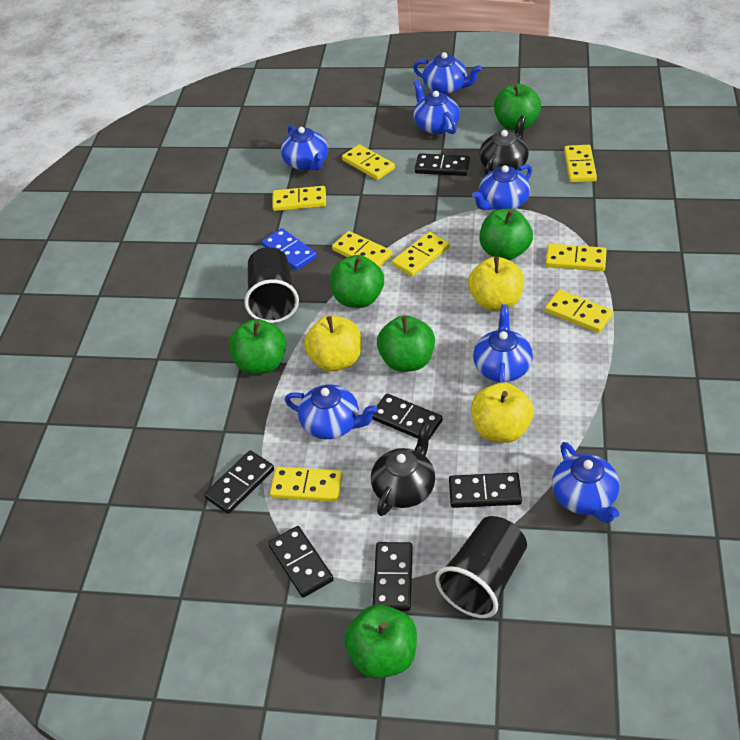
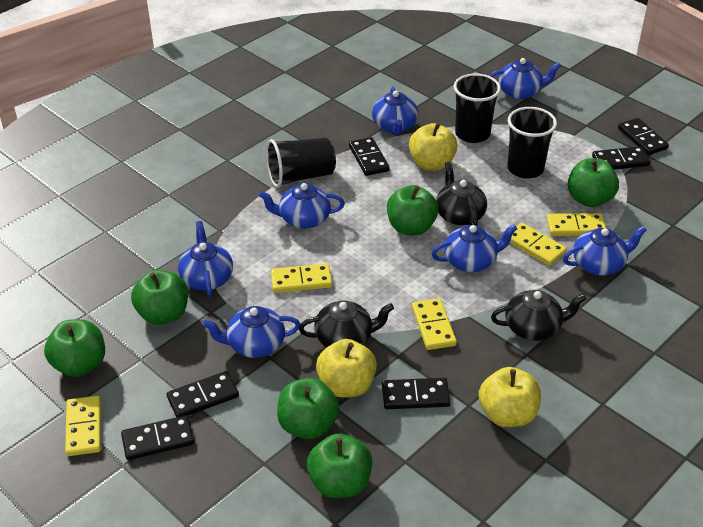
black cup: 2 -> 3
black teapot: 2 -> 3
blue domino: 1 -> 0
yellow domino: 8 -> 5

